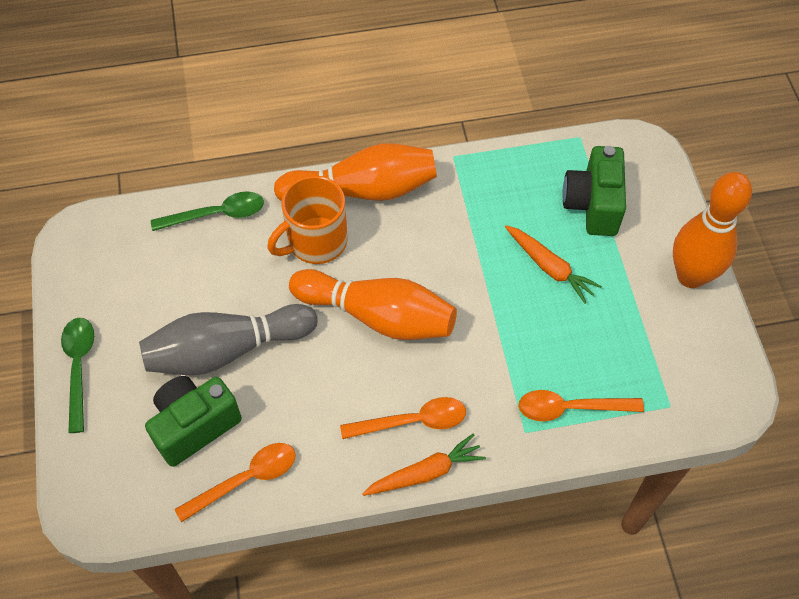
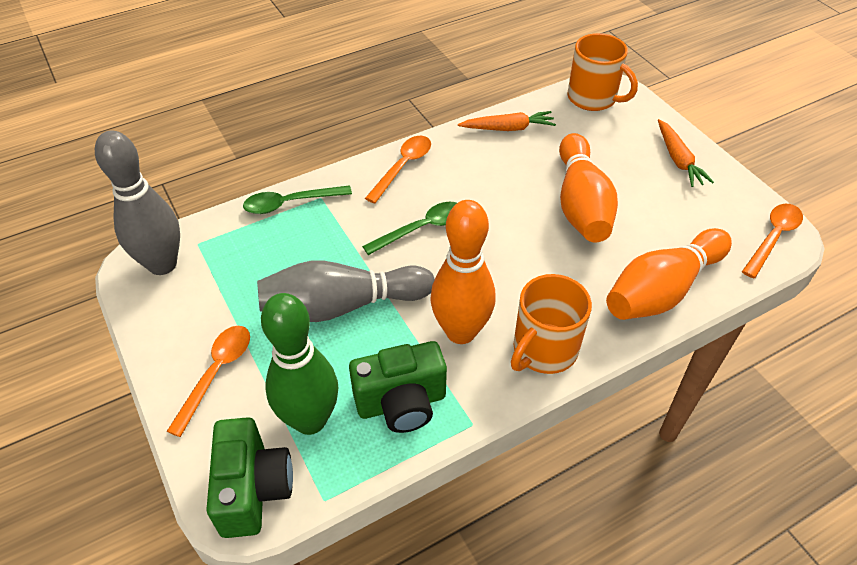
green bowling pin: 0 -> 1
grey bowling pin: 1 -> 2
orange mug: 1 -> 2

